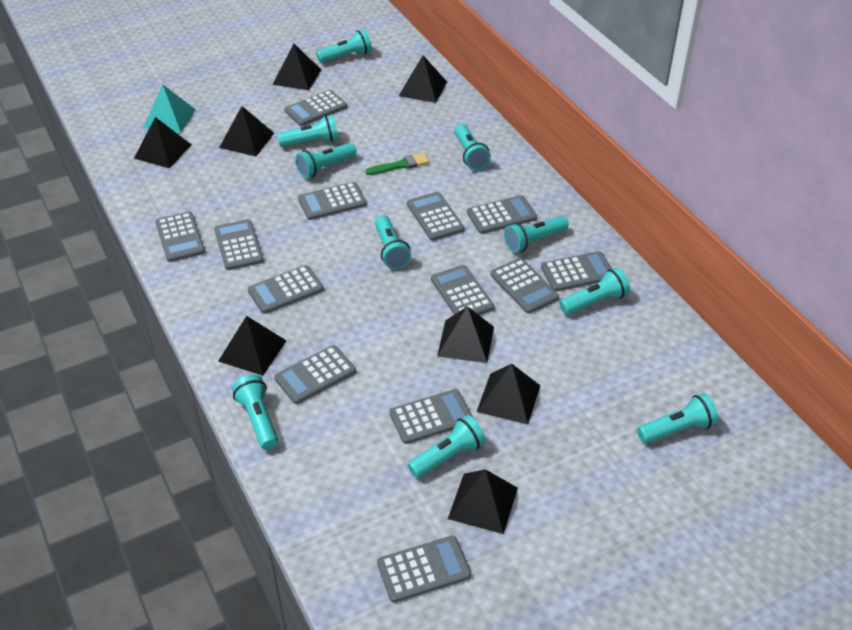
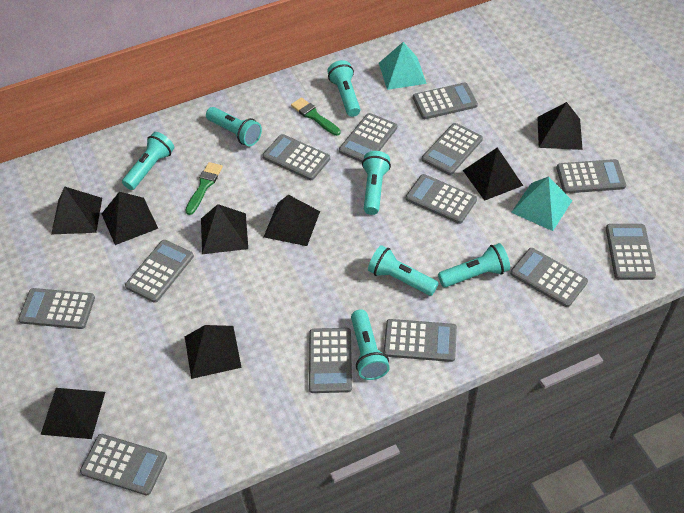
green brush: 1 -> 2
turquoise flashlight: 10 -> 7
turquoise pyramid: 1 -> 2

